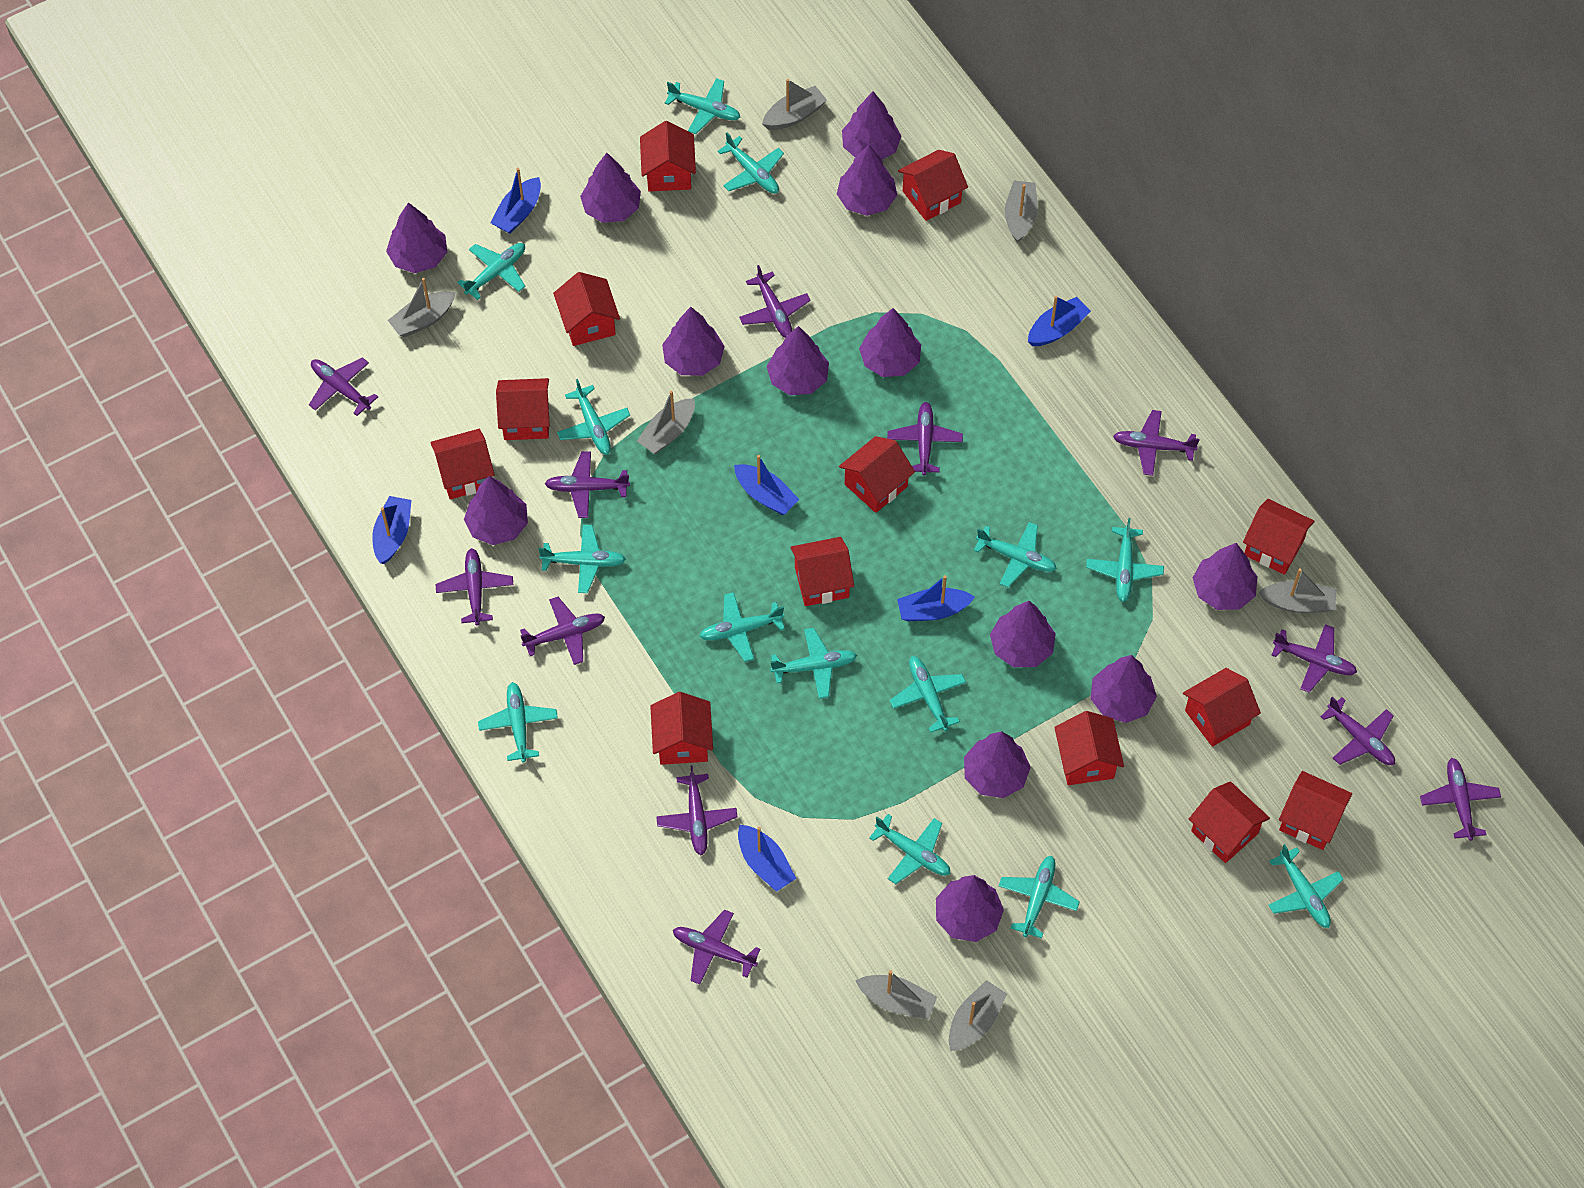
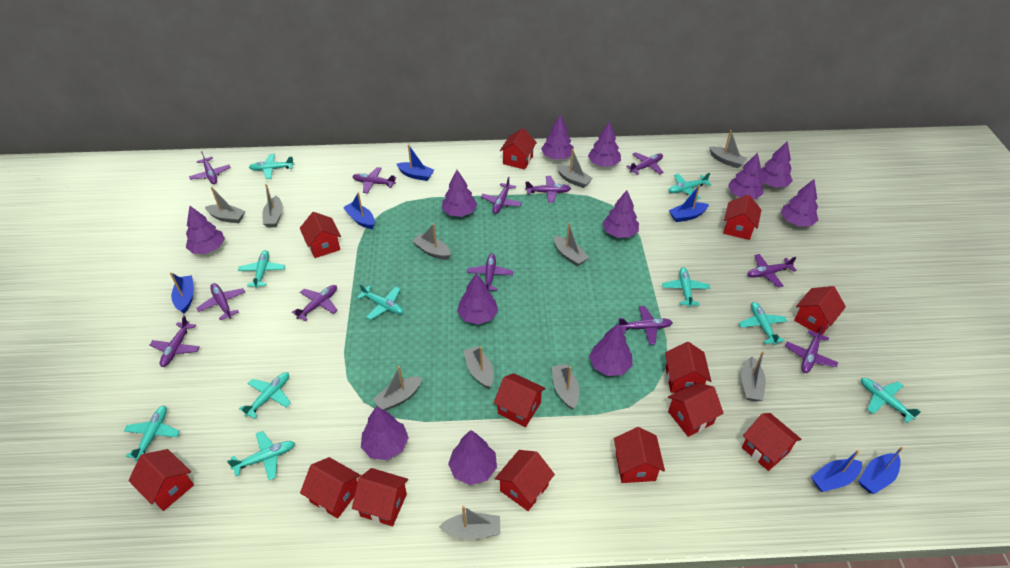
grey boat: 7 -> 11
purple tree: 13 -> 12
turquoise plane: 14 -> 10

